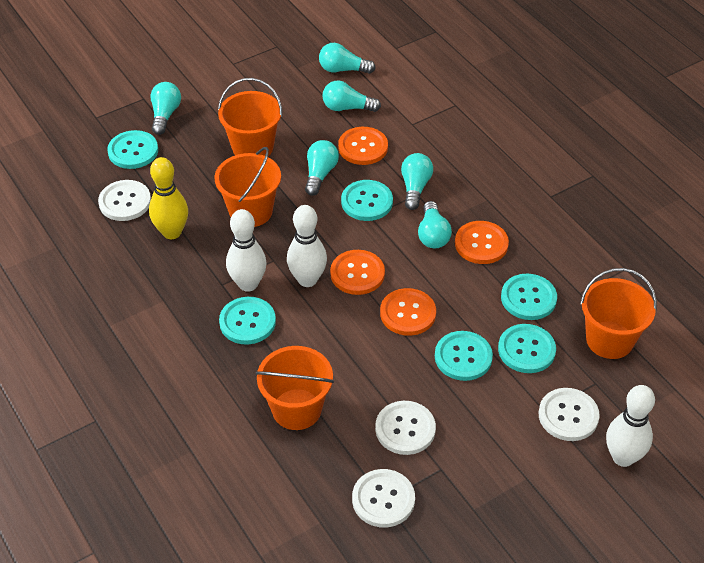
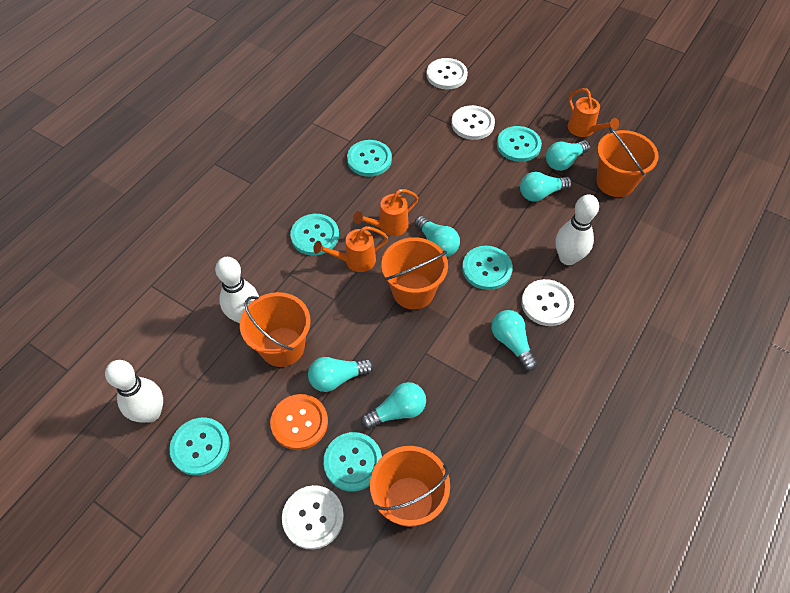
orange button: 4 -> 1
orange watering can: 0 -> 3
yellow bowling pin: 1 -> 0

